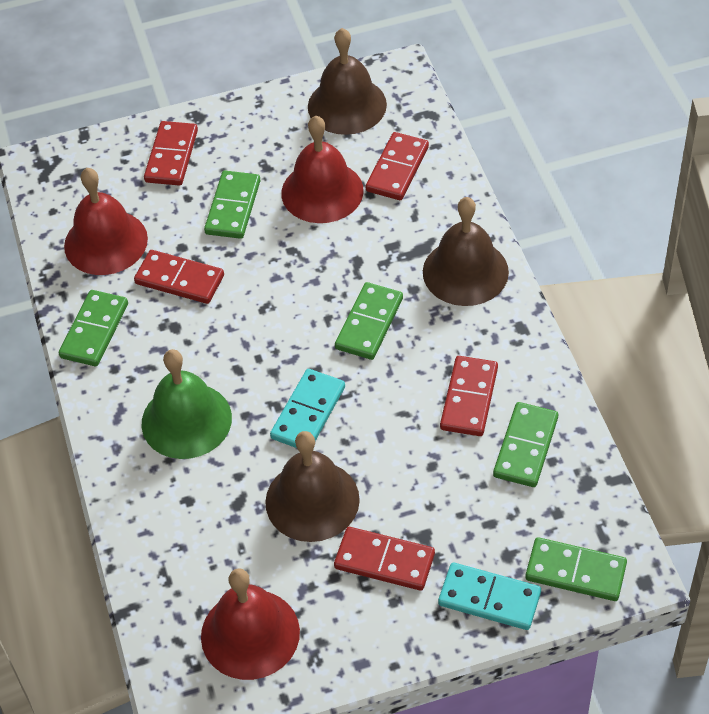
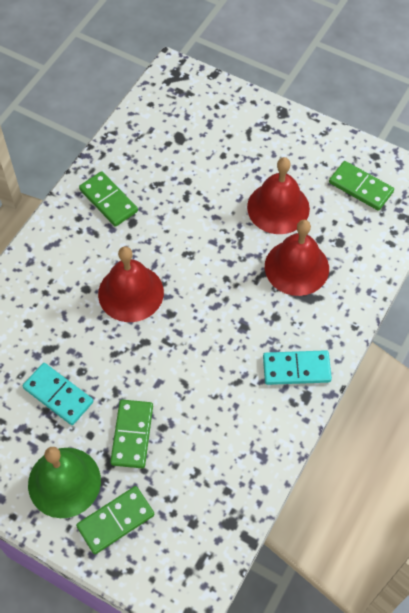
brown bell: 3 -> 0
green domino: 5 -> 4
red domino: 5 -> 0

